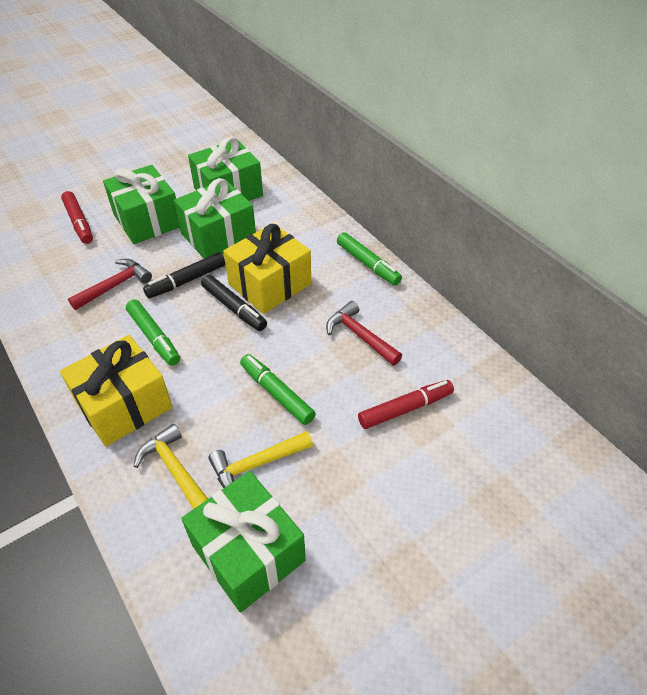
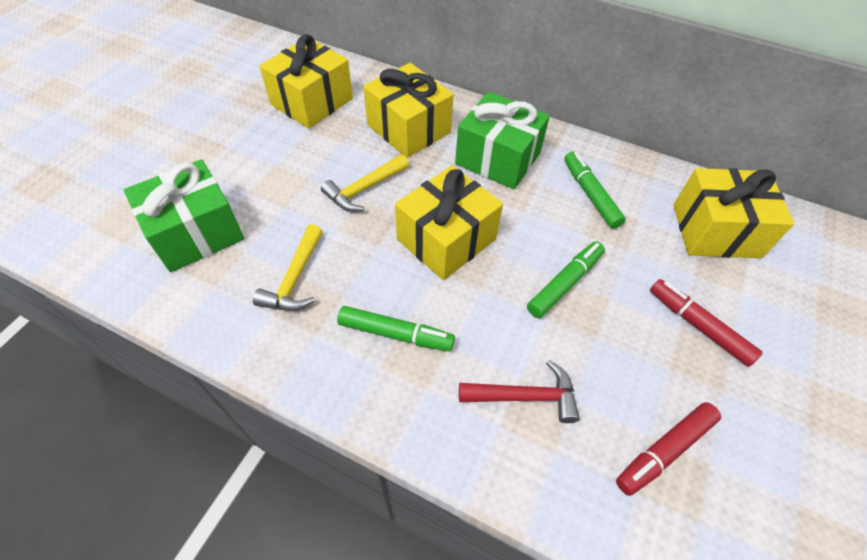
black marker: 2 -> 0
green gift: 4 -> 2
red hammer: 2 -> 1
yellow gift: 2 -> 4

